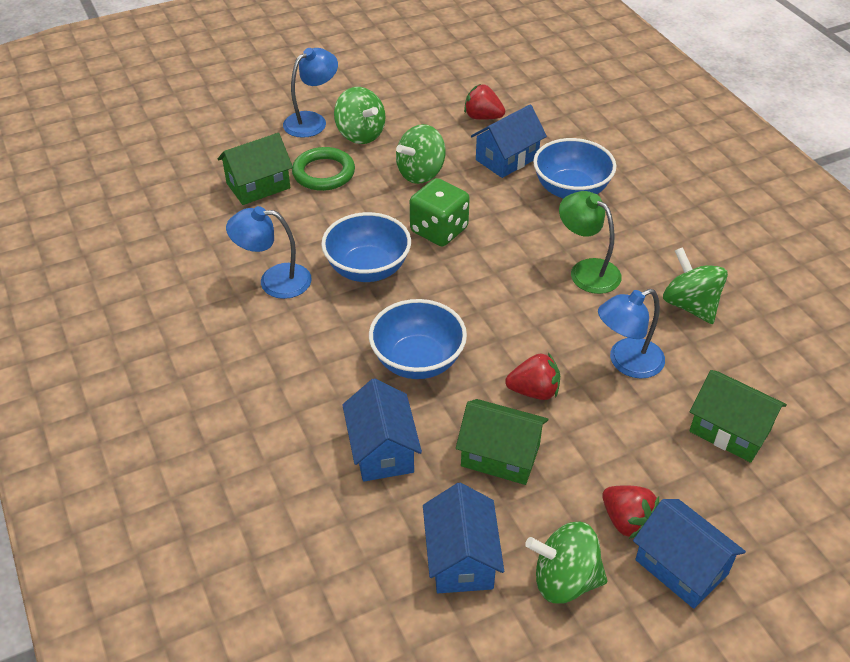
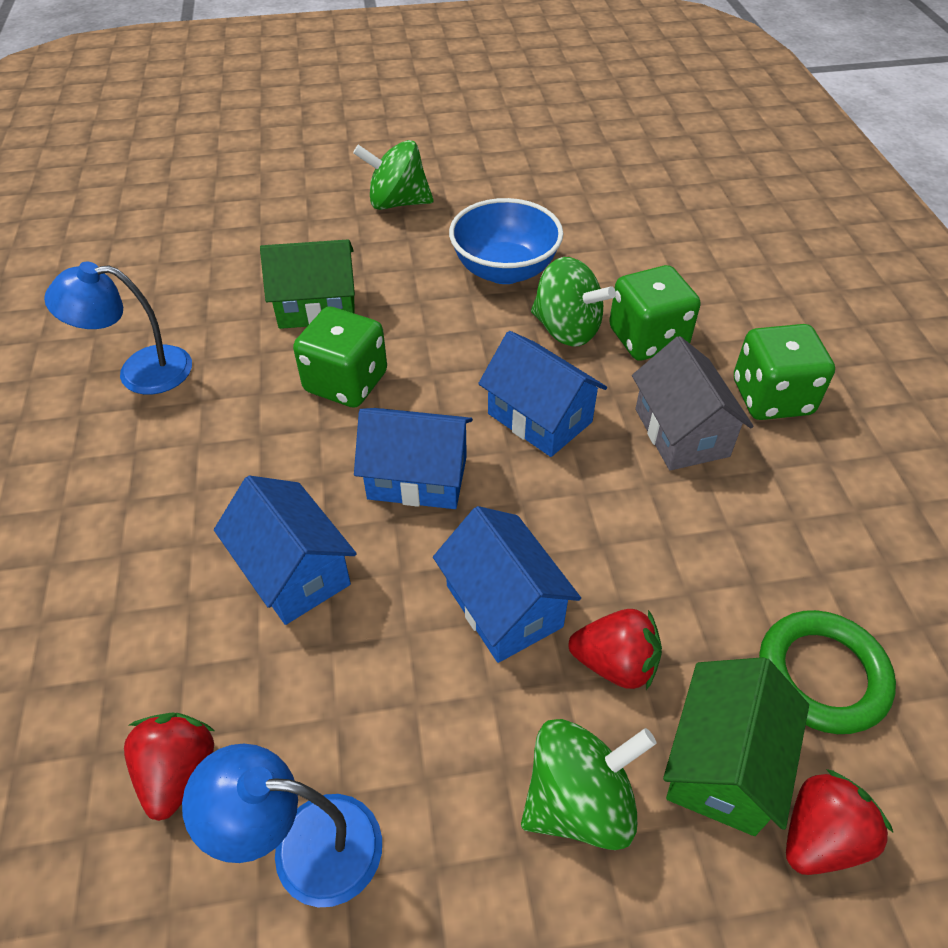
blue bowl: 3 -> 1
blue lamp: 3 -> 2
green dice: 1 -> 3
green house: 3 -> 2
green lamp: 1 -> 0
green spinning top: 4 -> 3
grey house: 0 -> 1

